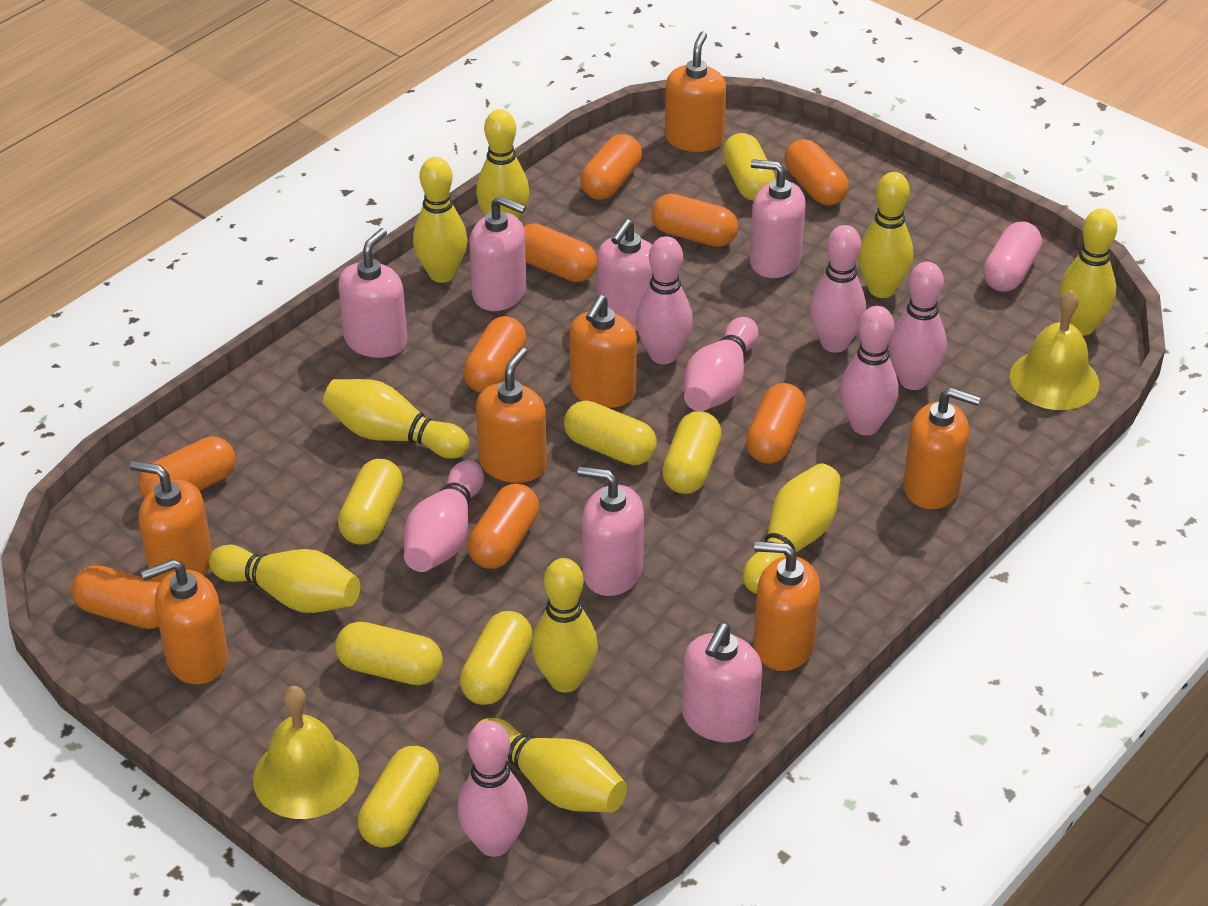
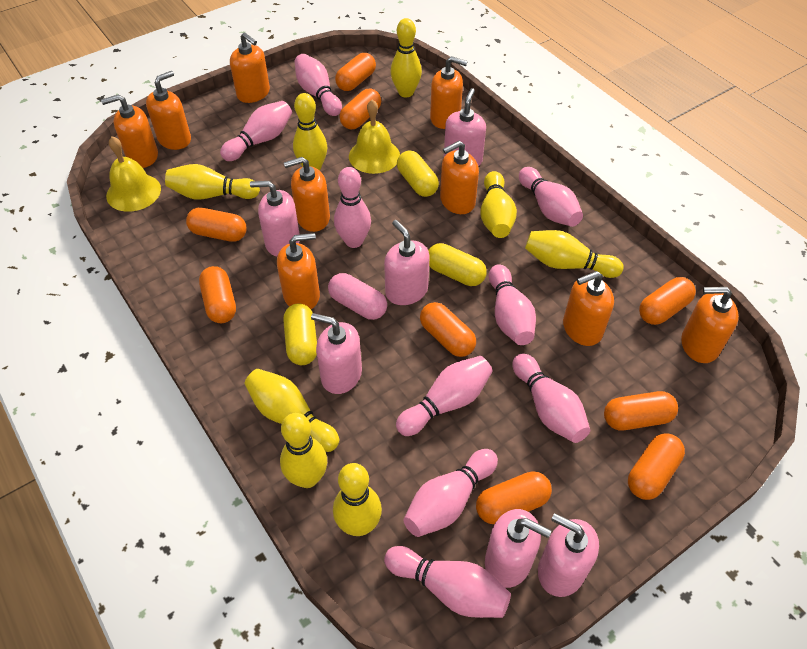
orange soap dispenser: 7 -> 9
pink bowling pin: 7 -> 9
yellow bowling pin: 9 -> 8
yellow capsule: 7 -> 3

